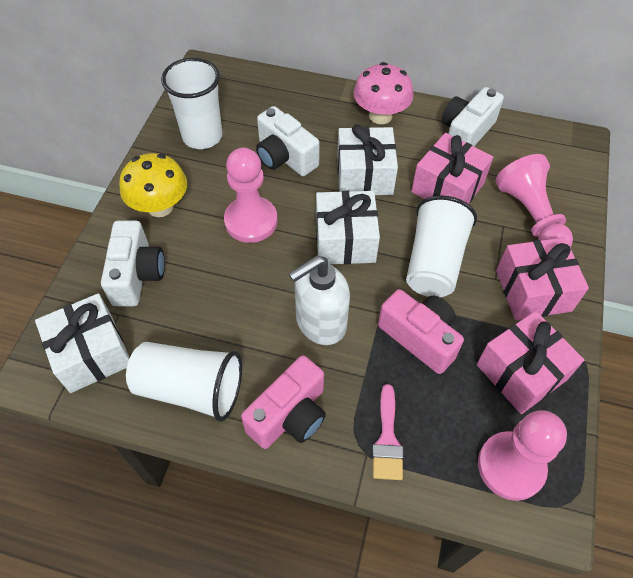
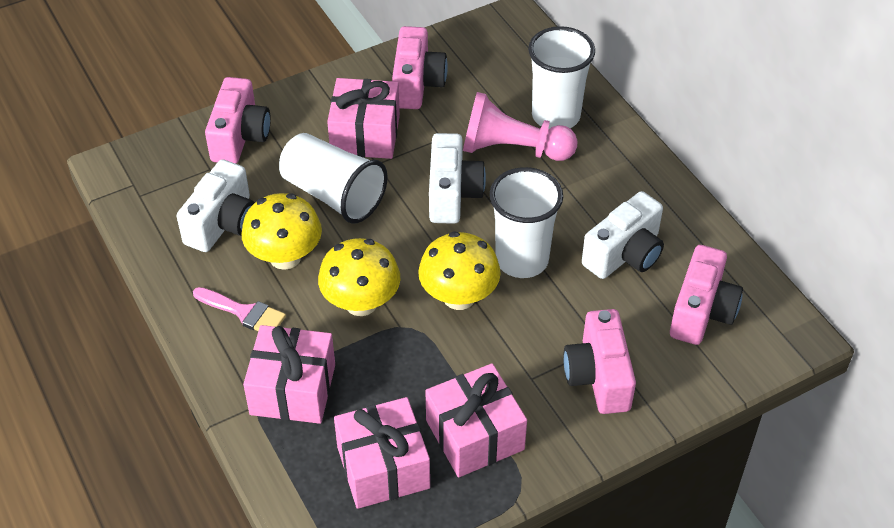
pink camera: 2 -> 4
pink gift: 3 -> 4
pink mushroom: 1 -> 0
pink pawn: 3 -> 1
white gift: 3 -> 0
white soap dispenser: 1 -> 0
yellow mushroom: 1 -> 3

